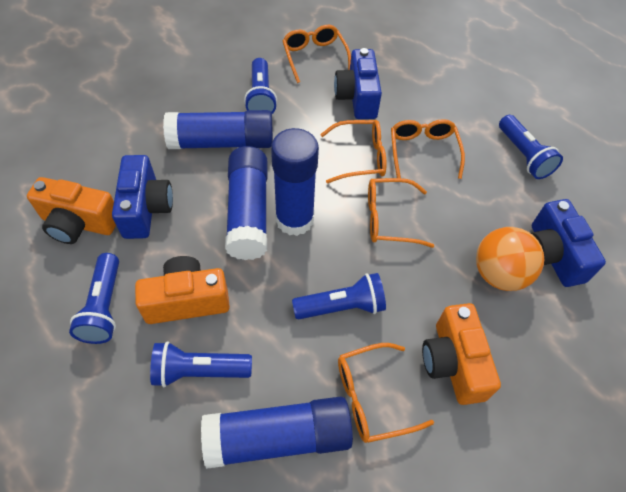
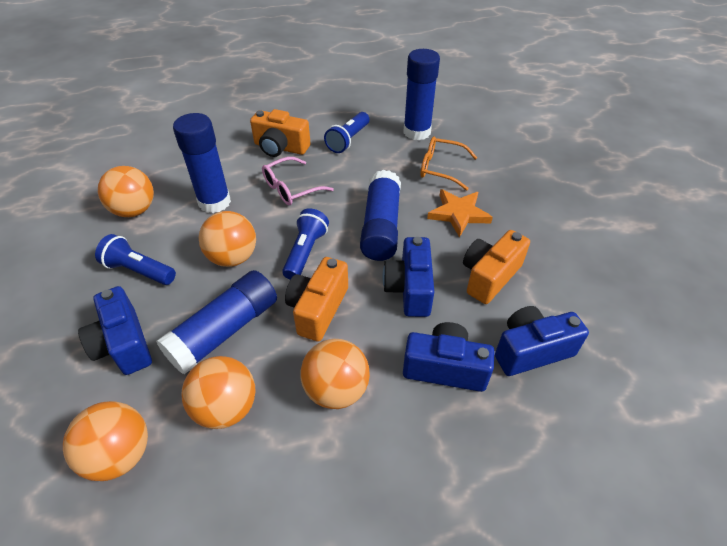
blue camera: 3 -> 4
blue flashlight: 5 -> 3
orange ball: 1 -> 5
orange glasses: 5 -> 1
orange star: 0 -> 1
pink glasses: 0 -> 1

